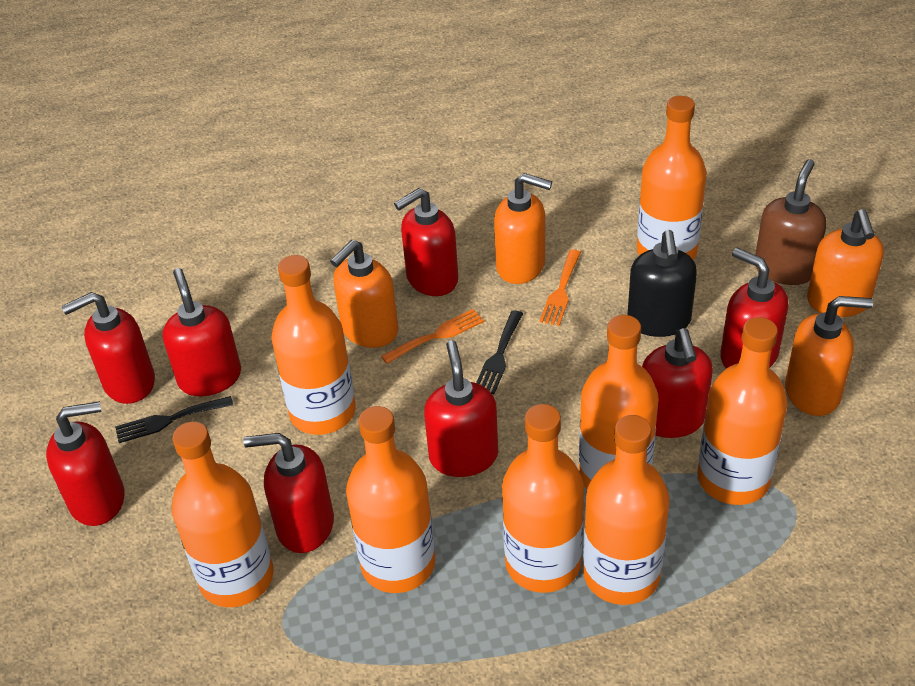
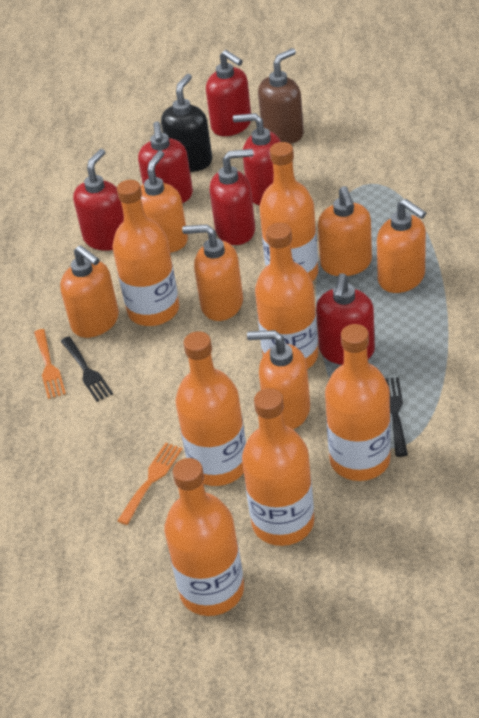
orange bottle: 8 -> 7
orange soap dispenser: 4 -> 6
red soap dispenser: 8 -> 6

